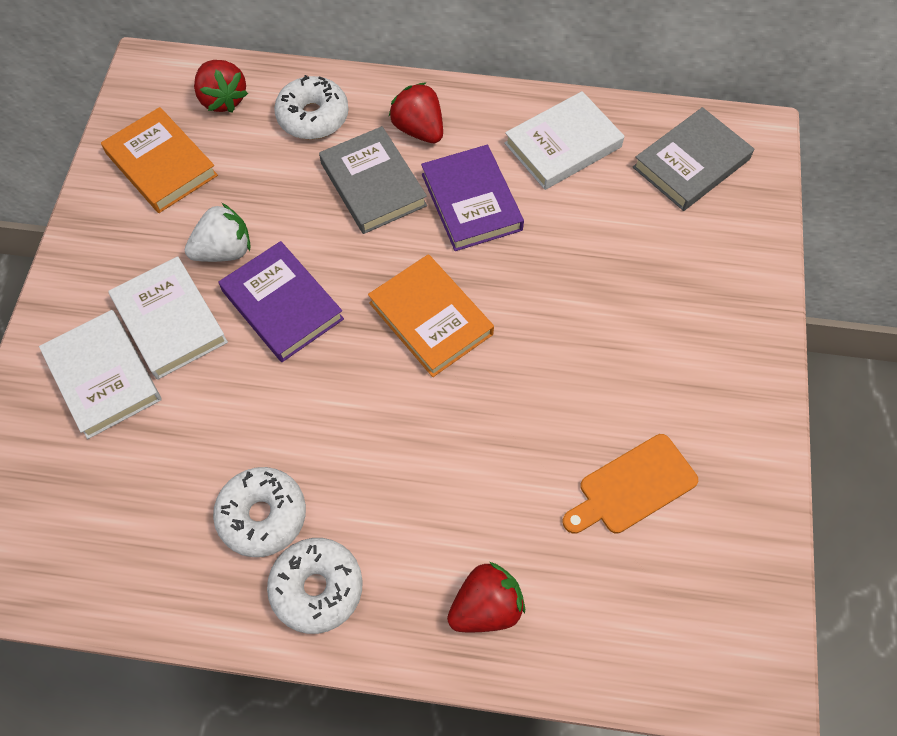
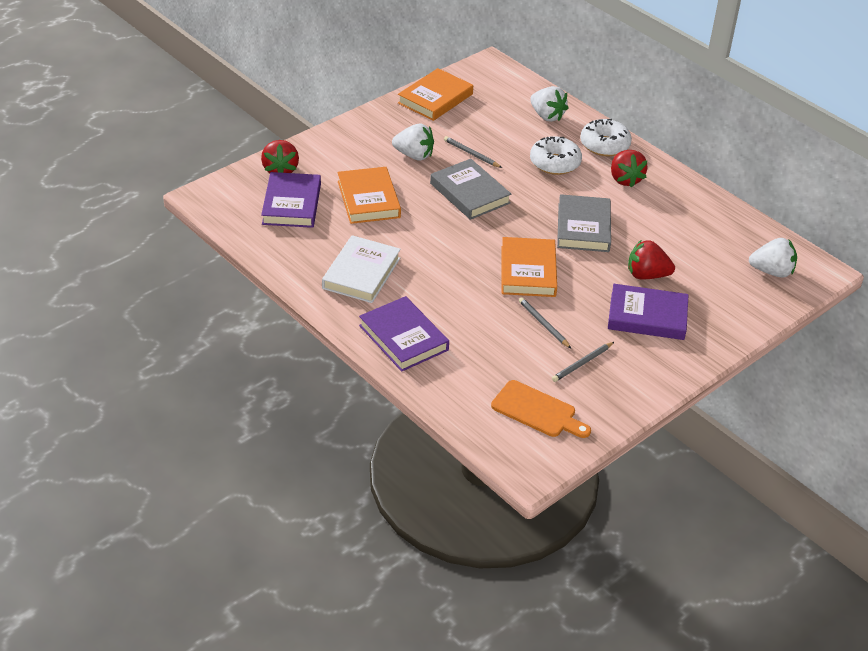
grey pencil: 0 -> 3
orange book: 2 -> 3
purple book: 2 -> 3
white book: 3 -> 1
white donut: 3 -> 2
white strawberry: 1 -> 3

